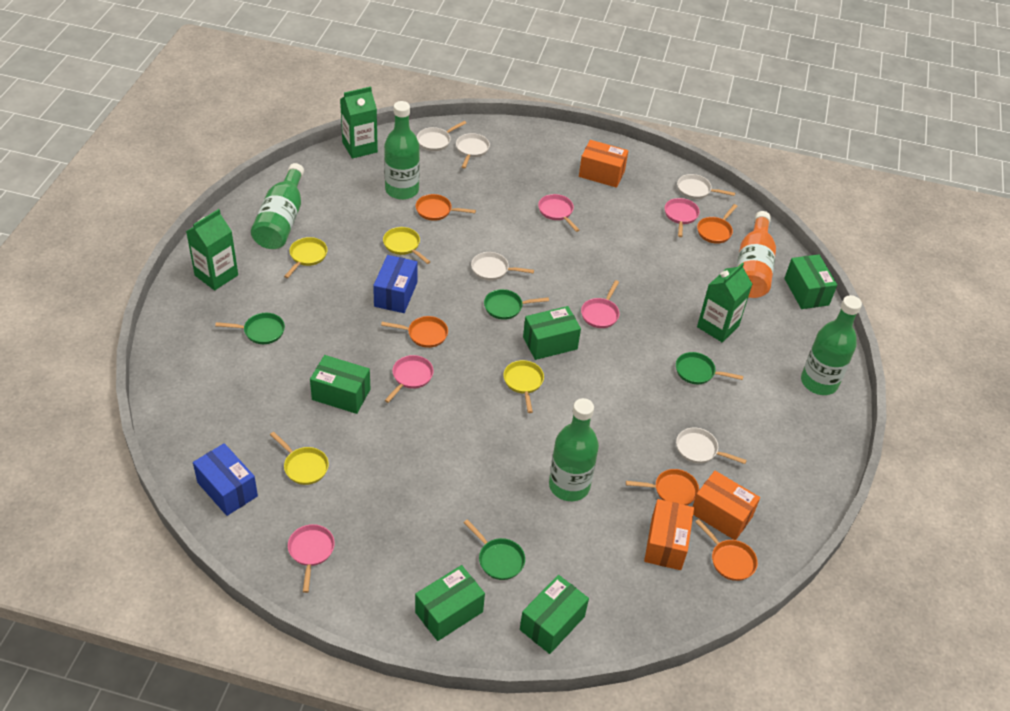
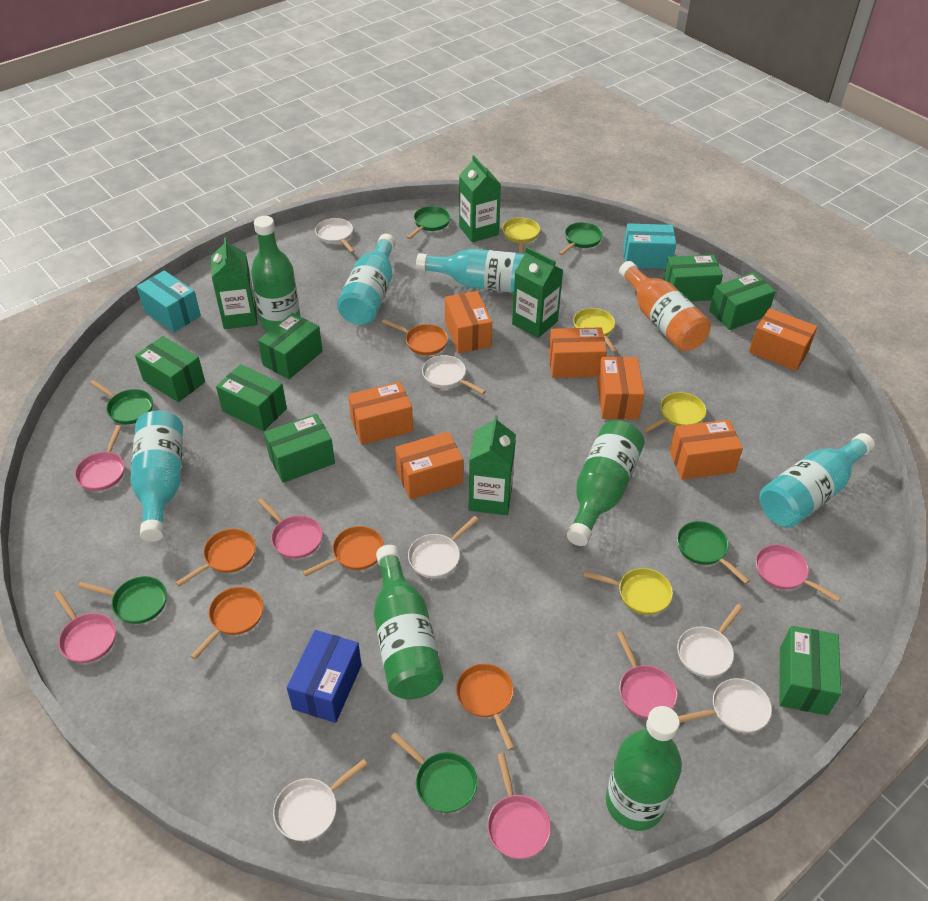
blue box: 2 -> 1
green box: 5 -> 7
green carton: 3 -> 4
green pan: 4 -> 6
orange box: 3 -> 7
pink pan: 5 -> 6
turquoise bottle: 0 -> 4
turquoise box: 0 -> 2
white pan: 5 -> 6

